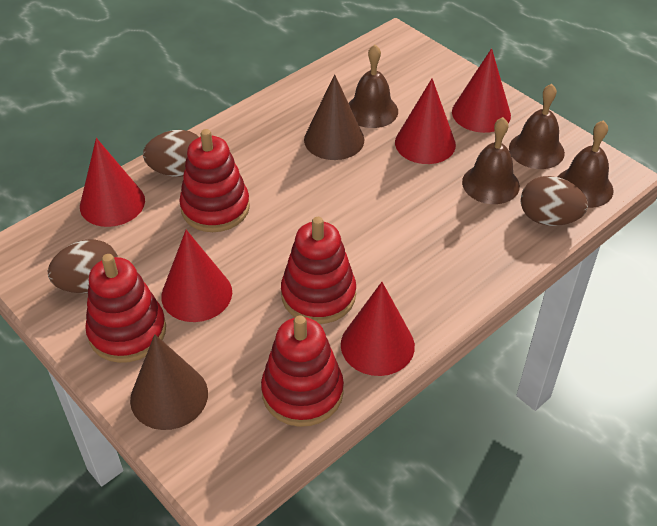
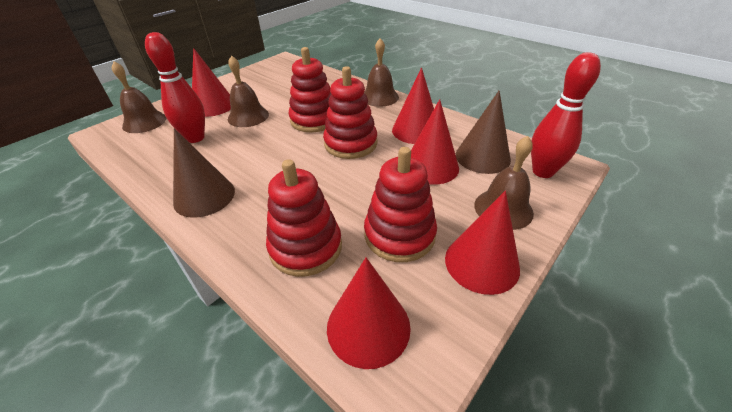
brown egg: 3 -> 0
red bowling pin: 0 -> 2

